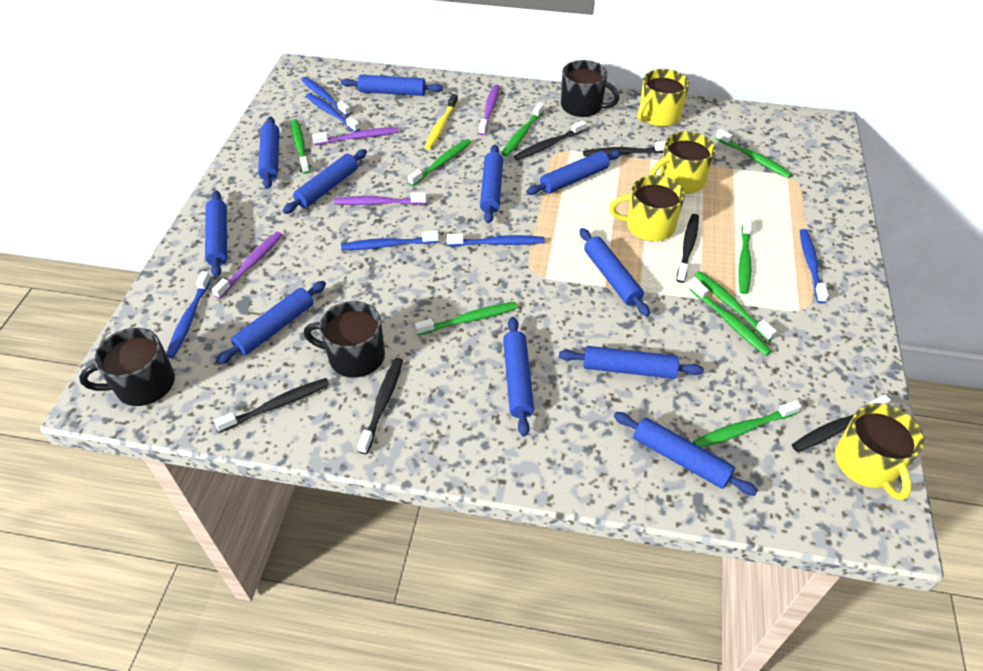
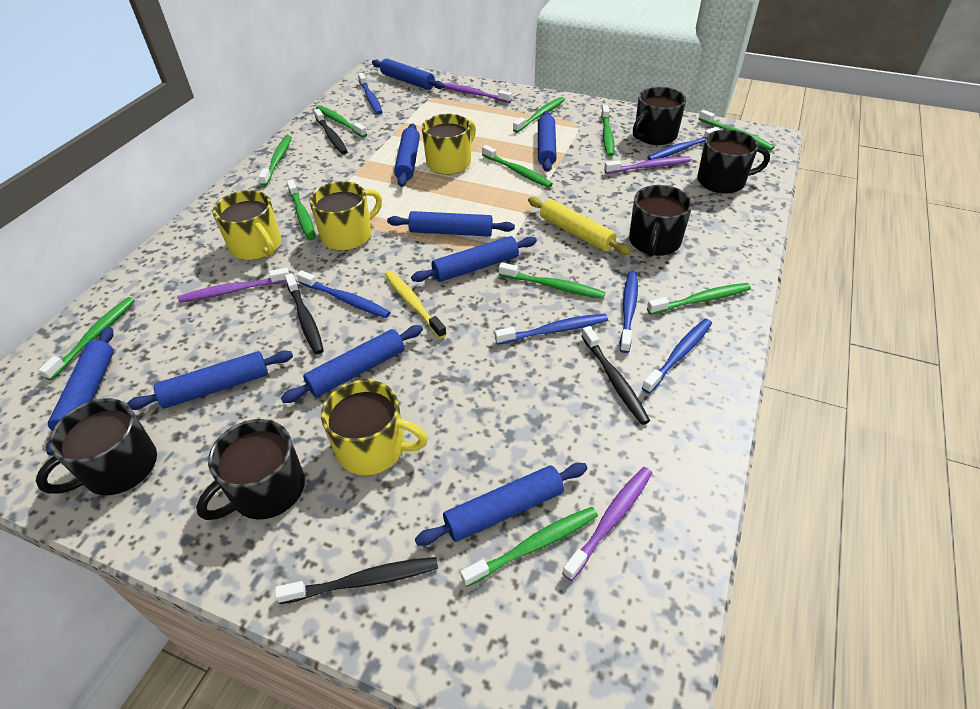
black mug: 3 -> 5
black toothbrush: 6 -> 4
blue rolling pin: 11 -> 9
green toothbrush: 9 -> 11
yellow rolling pin: 0 -> 1

